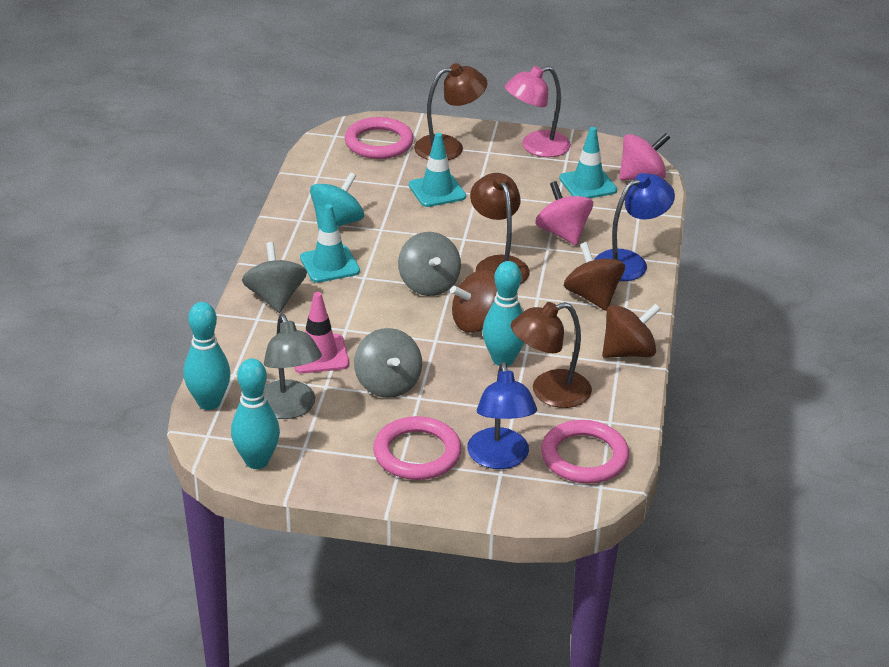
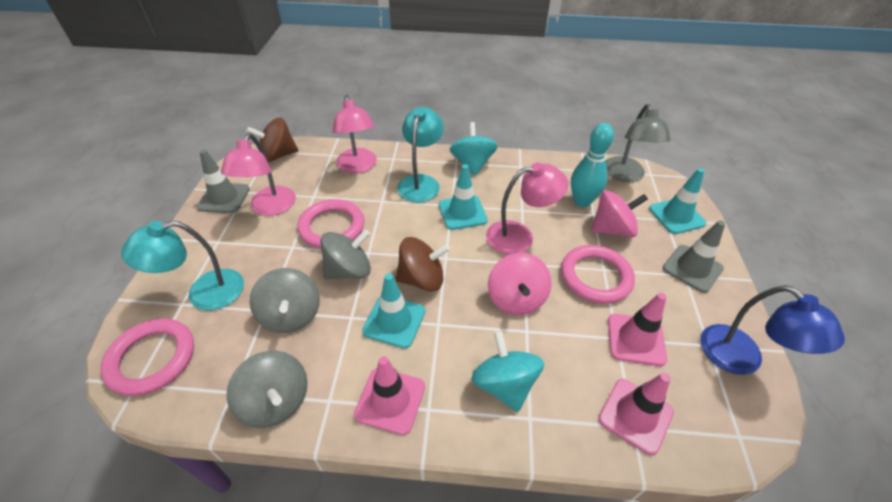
blue lamp: 2 -> 1
brown lamp: 3 -> 0
brown spinning top: 3 -> 2
grey traffic cone: 0 -> 2
pink lamp: 1 -> 3
pink traffic cone: 1 -> 3
turquoise bowling pin: 3 -> 1
turquoise lamp: 0 -> 2
turquoise spinning top: 1 -> 2

